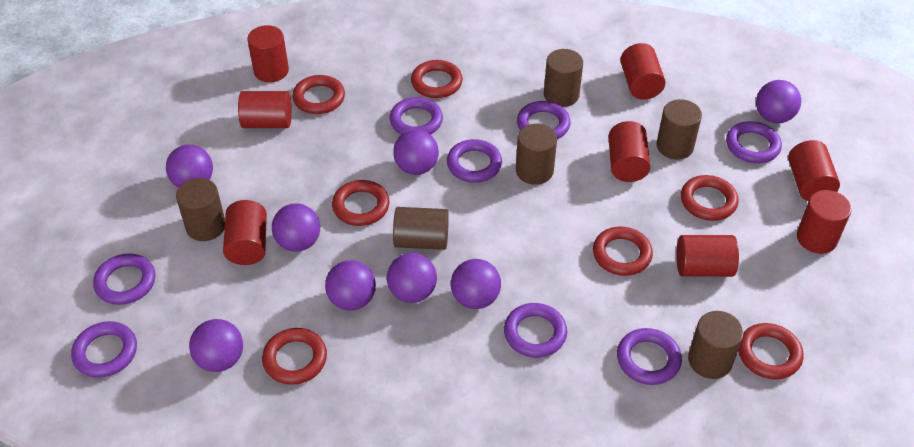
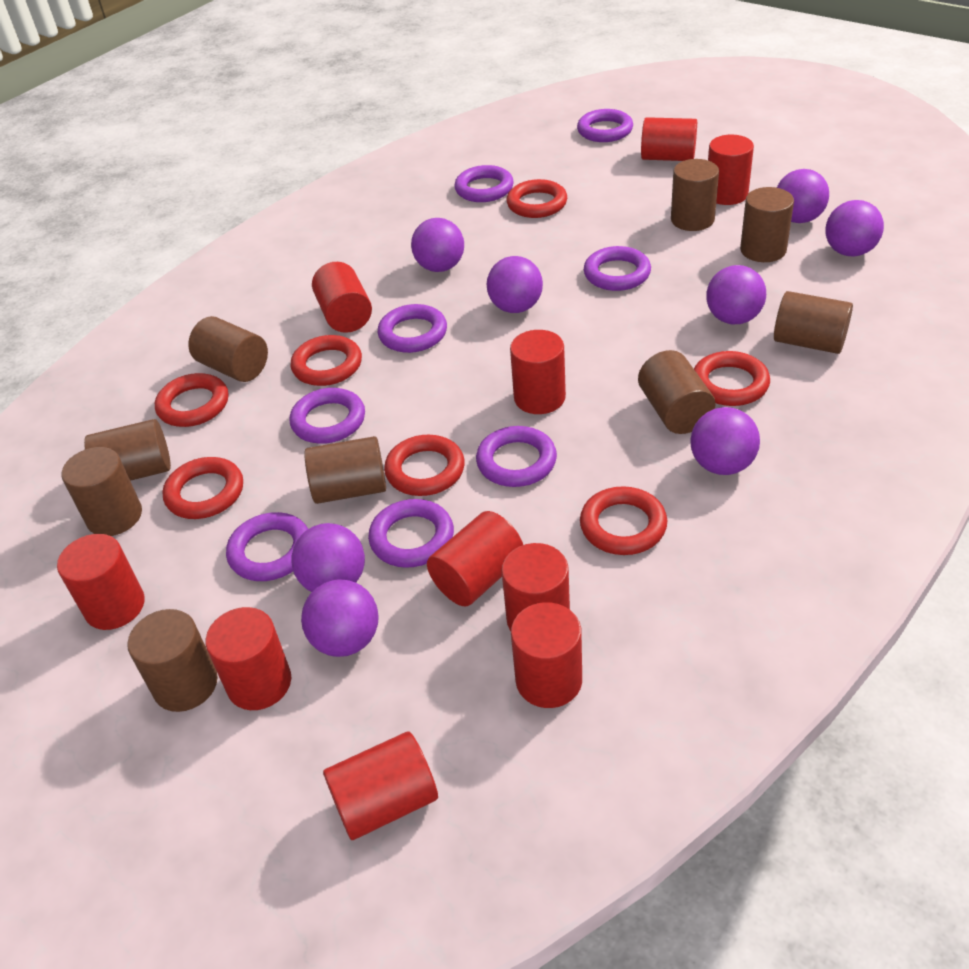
brown cylinder: 6 -> 9
red cylinder: 8 -> 10

